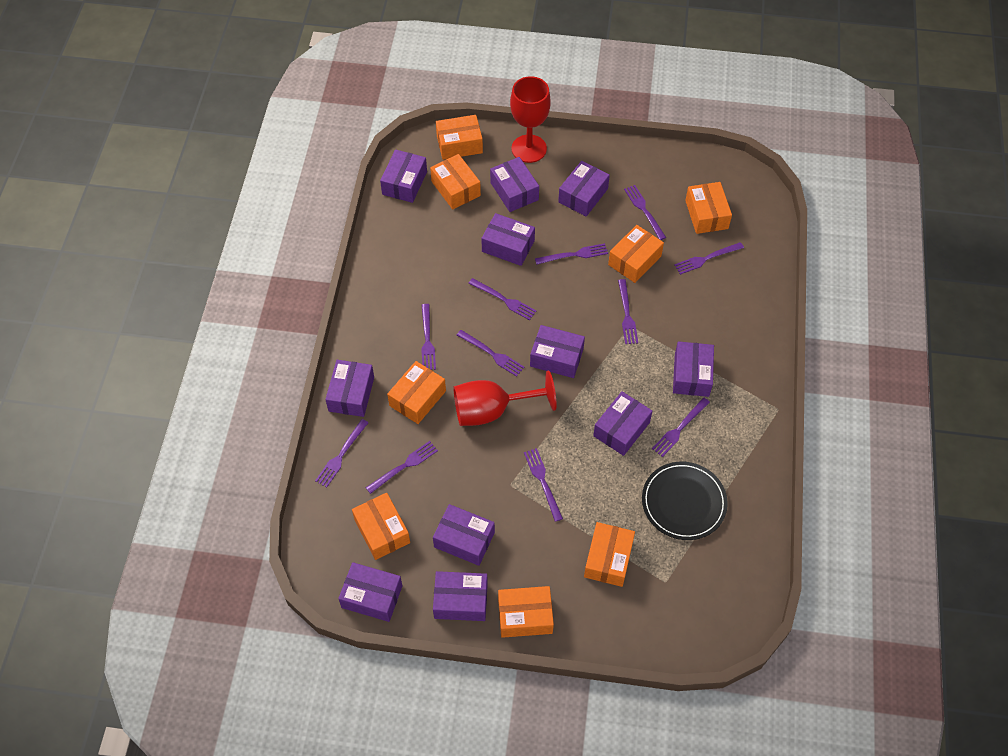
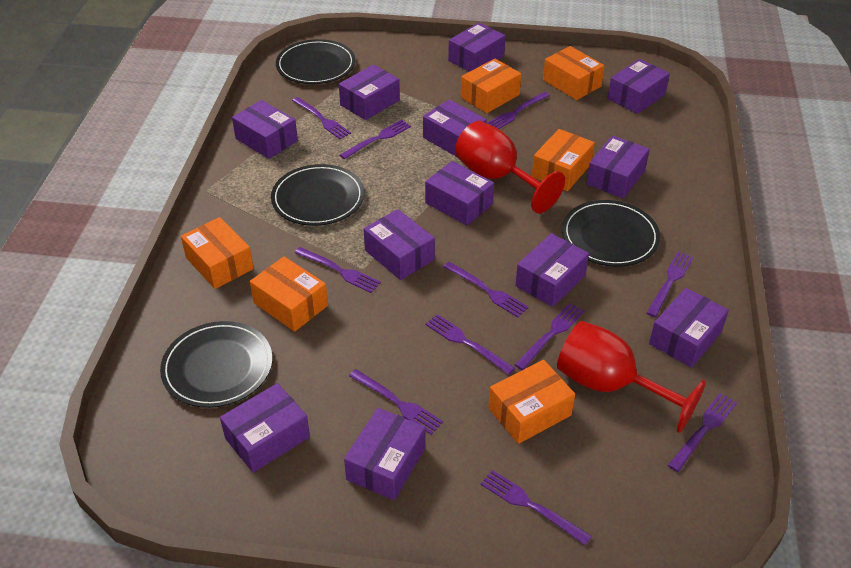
black plate: 1 -> 4
orange box: 8 -> 6
purple box: 11 -> 12

